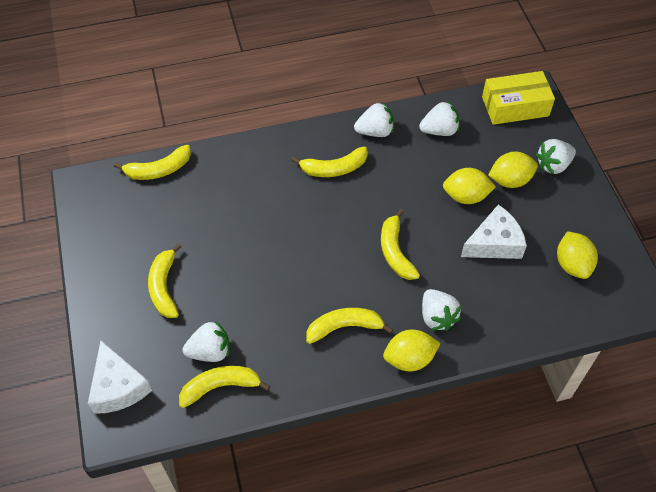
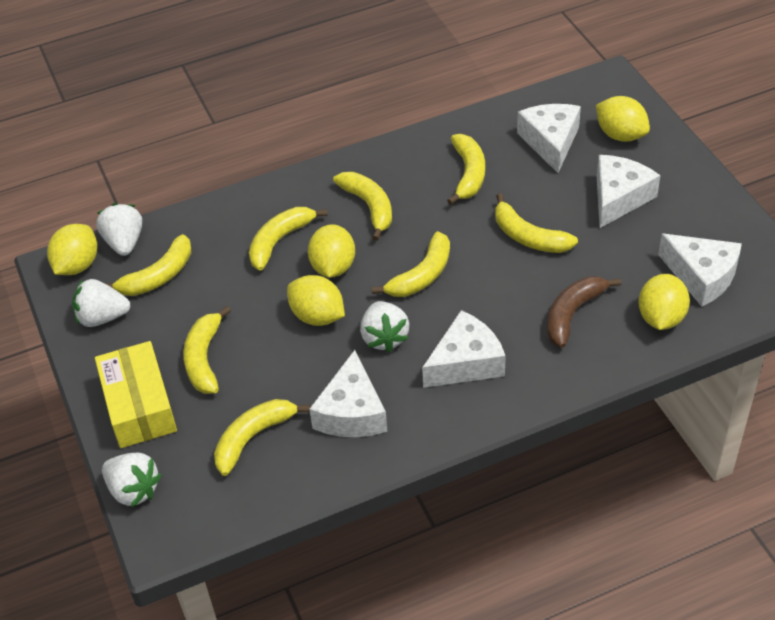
brown banana: 0 -> 1
white cheese: 2 -> 5
white strawberry: 5 -> 4
yellow banana: 6 -> 8
yellow lemon: 4 -> 5

